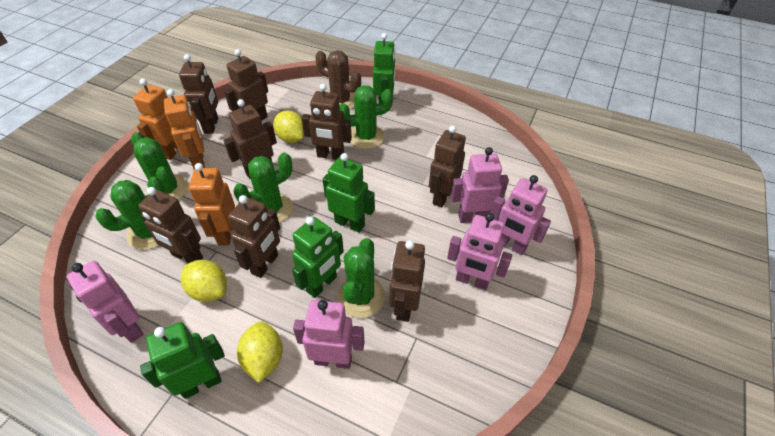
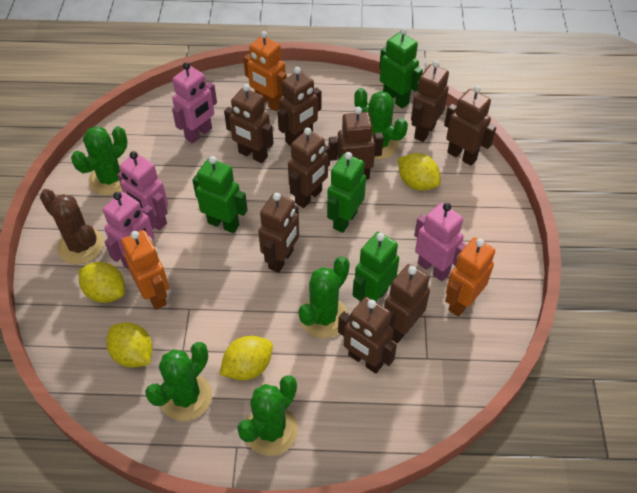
brown robot: 8 -> 9
pink robot: 5 -> 4
yellow lemon: 3 -> 4

